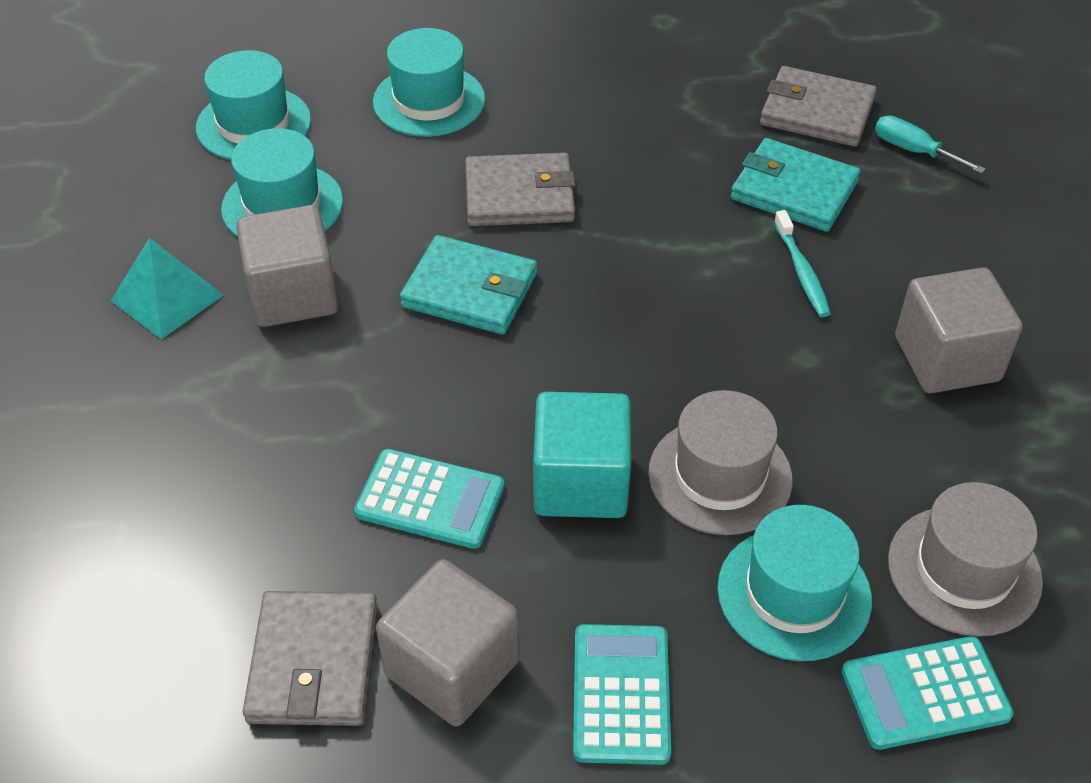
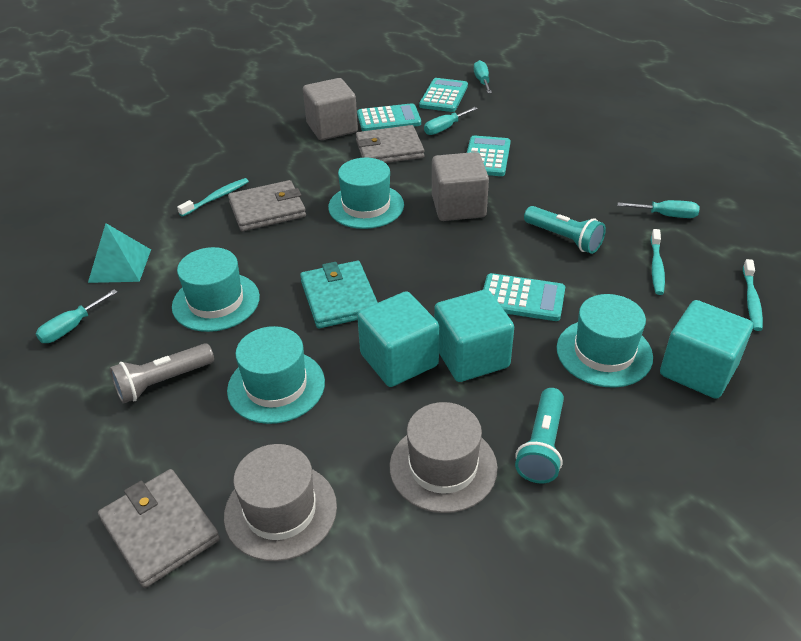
grey cube: 3 -> 2
grey flashlight: 0 -> 1
turquoise calculator: 3 -> 4
turquoise cube: 1 -> 3
turquoise flashlight: 0 -> 2
turquoise screwdriver: 1 -> 4
turquoise toothbrush: 1 -> 3
turquoise wallet: 2 -> 1

